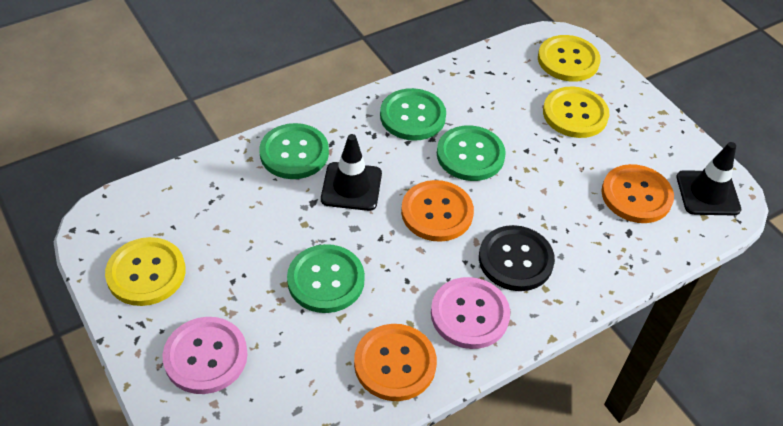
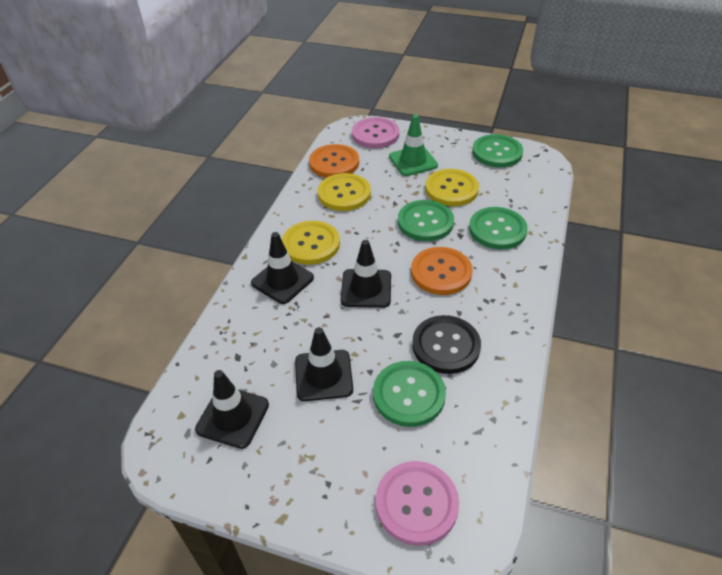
black traffic cone: 2 -> 4
green traffic cone: 0 -> 1
orange button: 3 -> 2

